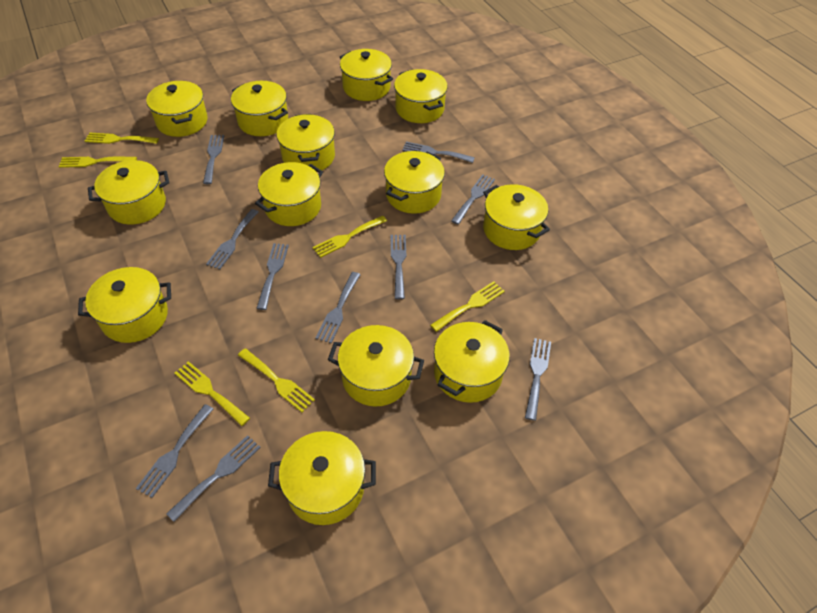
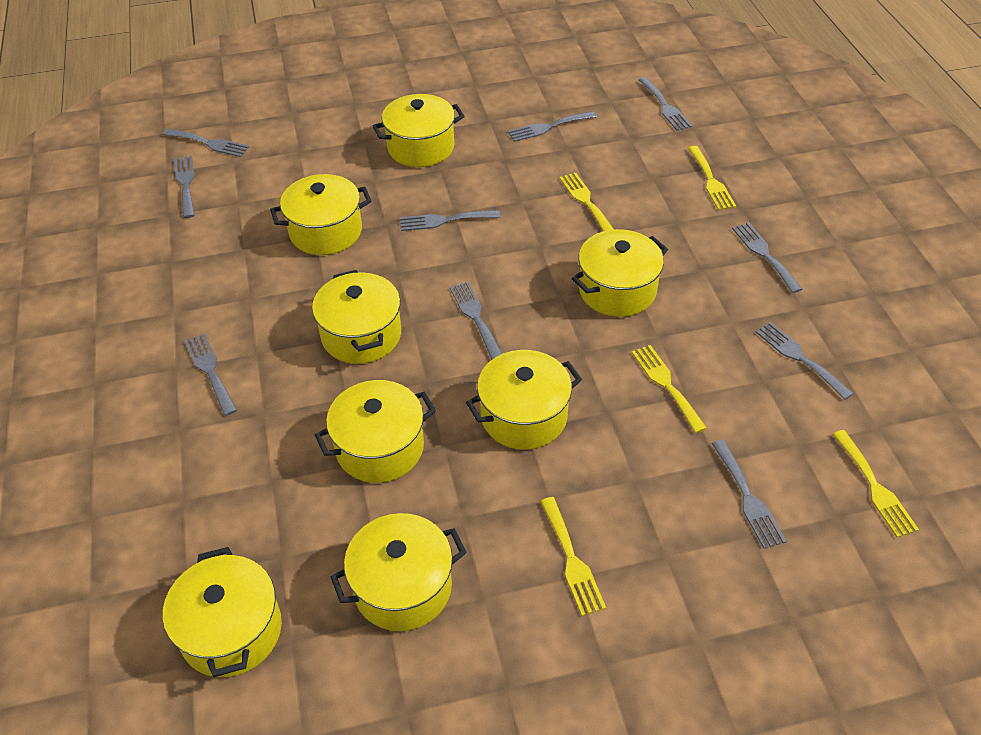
yellow fork: 6 -> 5
yellow pot: 13 -> 8

